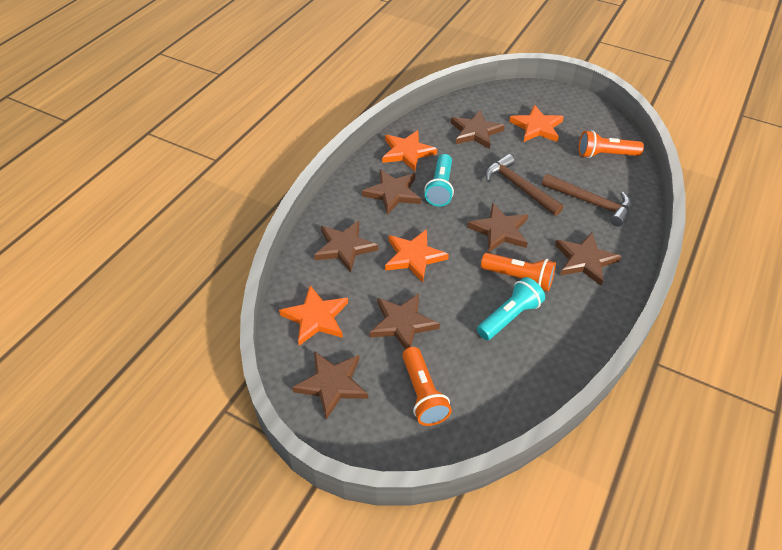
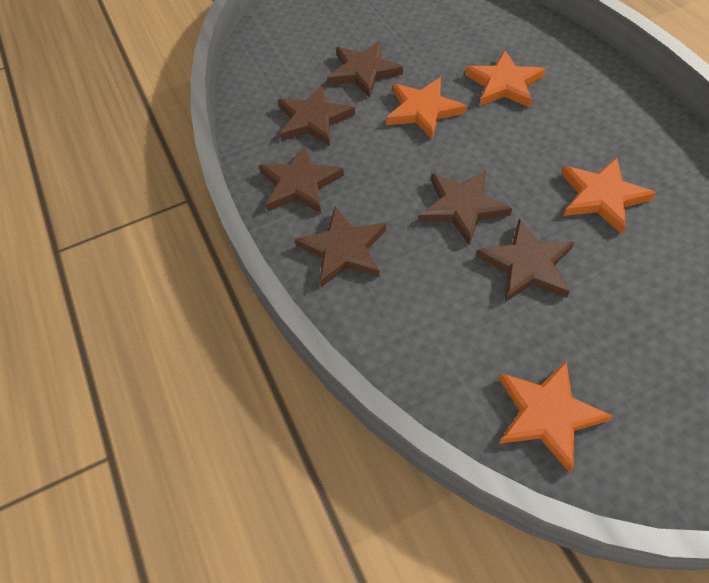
brown hammer: 2 -> 0
brown star: 7 -> 6
orange flashlight: 3 -> 0
turquoise flashlight: 2 -> 0

